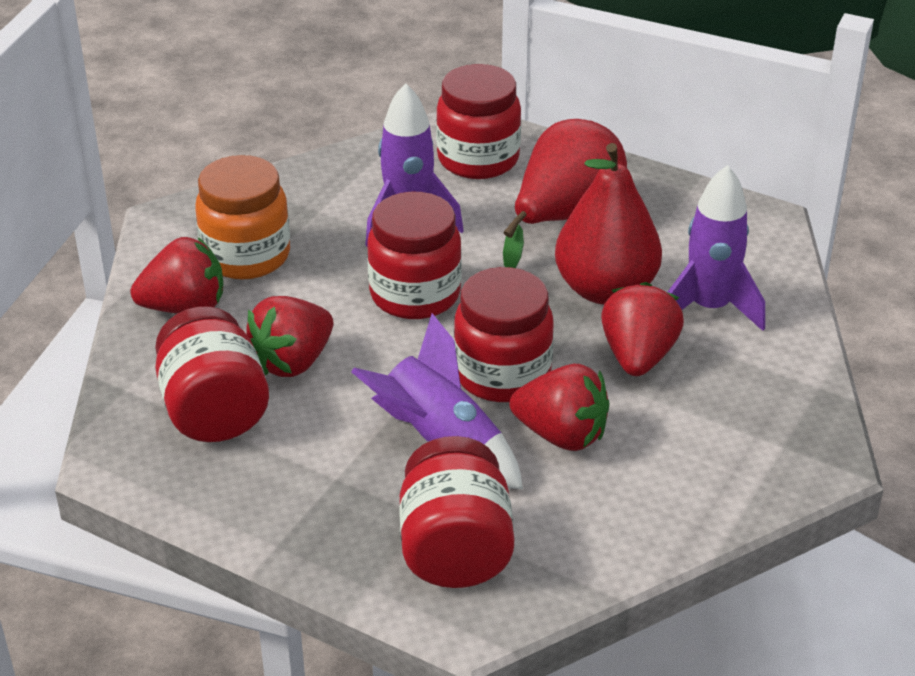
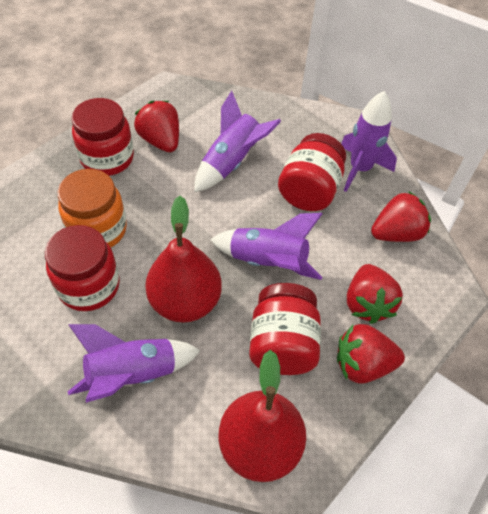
purple rocket: 3 -> 4
red jar: 5 -> 4

